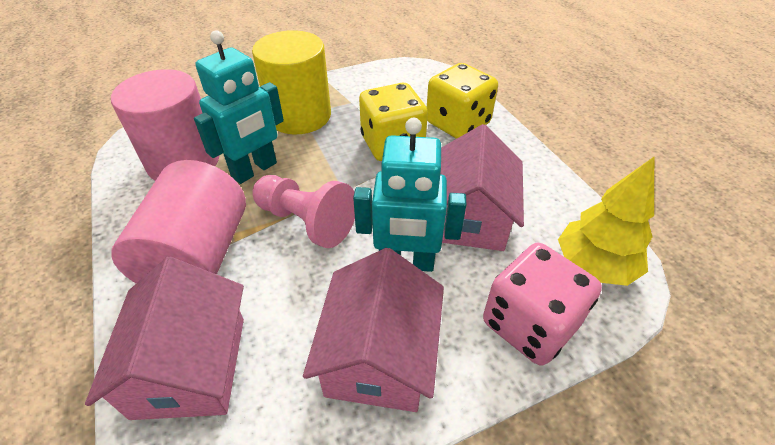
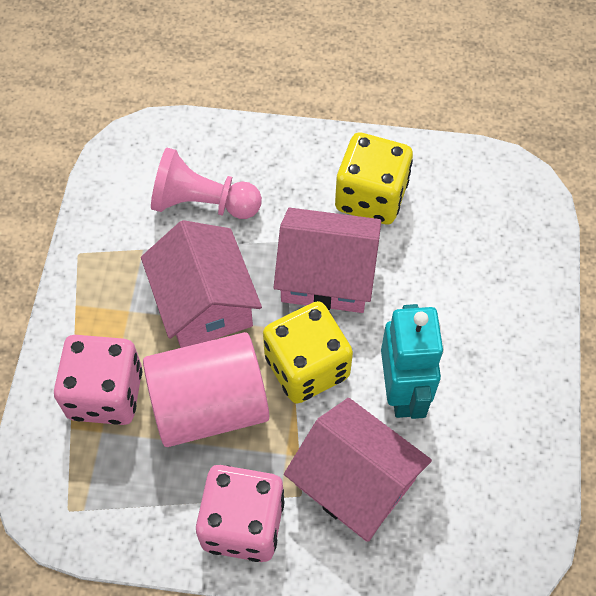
pink cylinder: 2 -> 1
pink dice: 1 -> 2
turquoise robot: 2 -> 1
yellow cylinder: 1 -> 0
yellow tree: 1 -> 0

